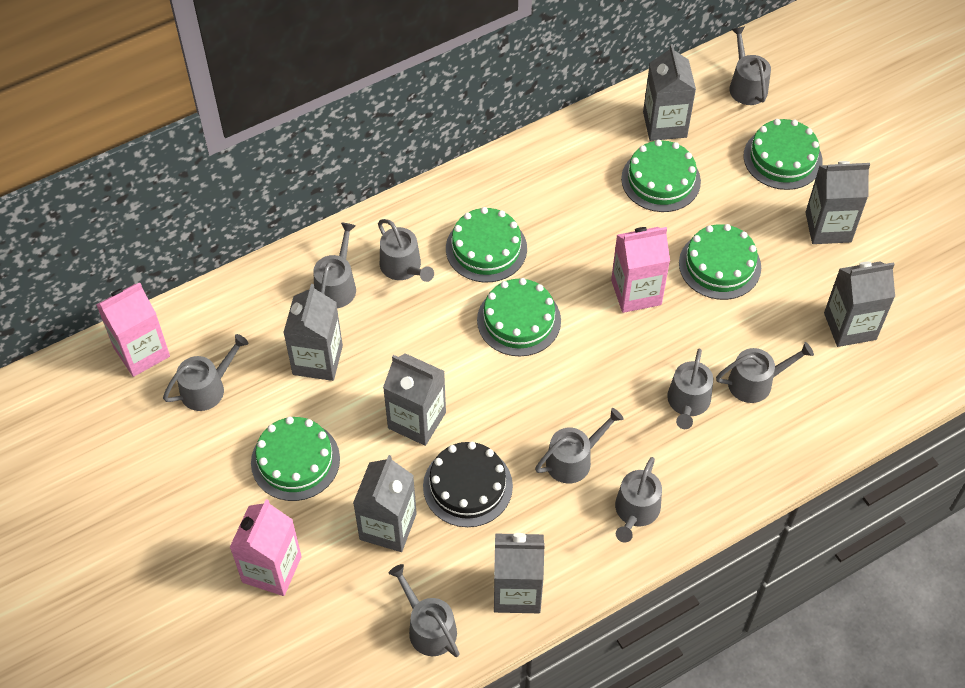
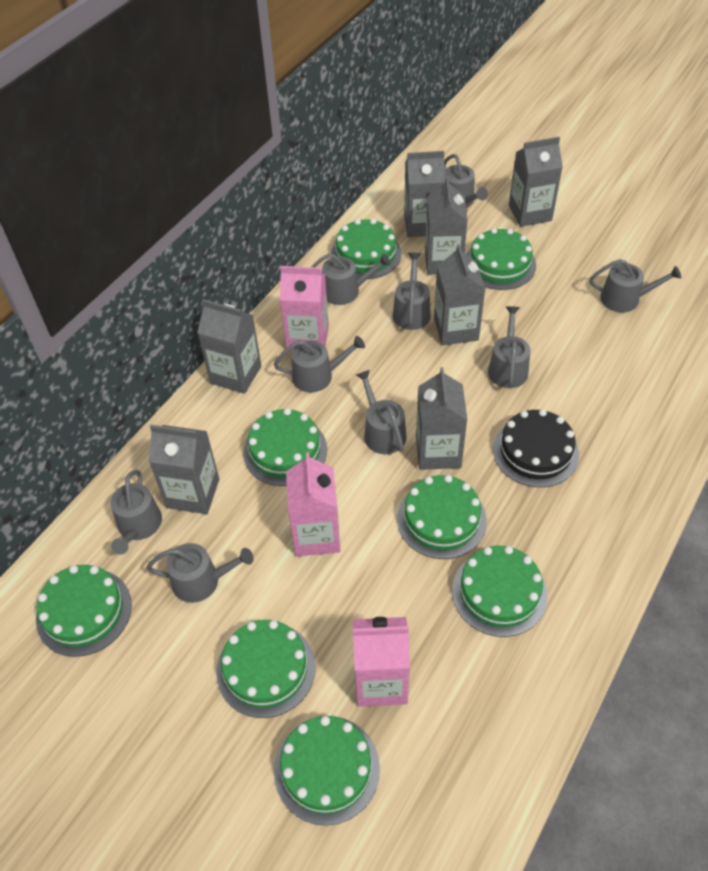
green cake: 6 -> 8

